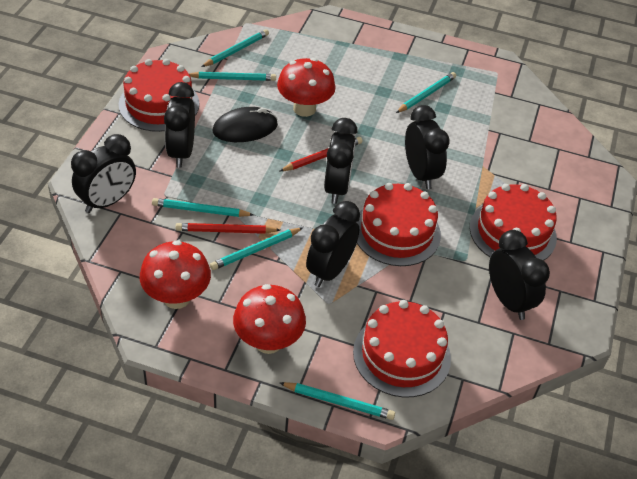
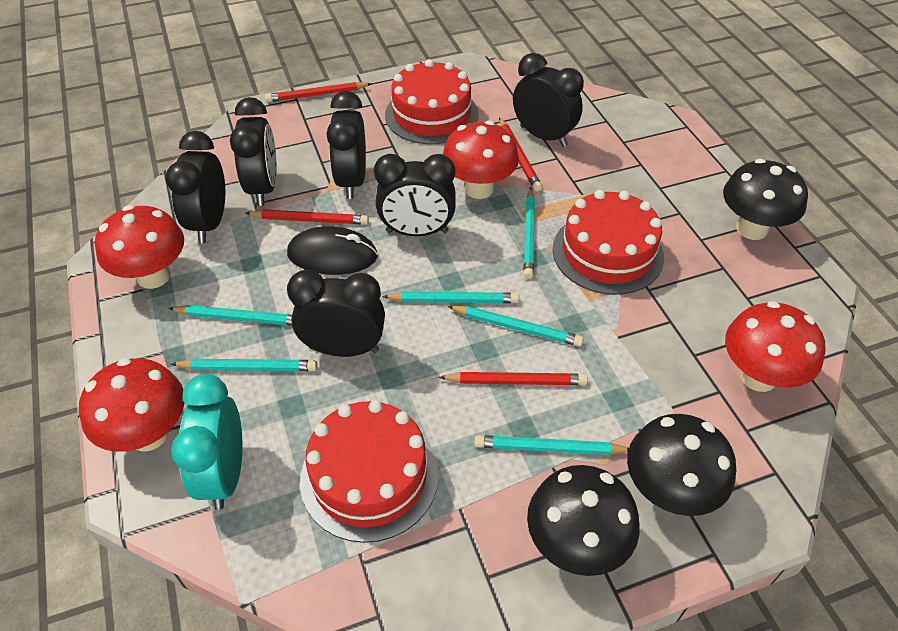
black mushroom: 0 -> 3
red cake: 4 -> 3
red mushroom: 3 -> 4
red pencil: 2 -> 4
turquoise clock: 0 -> 1

